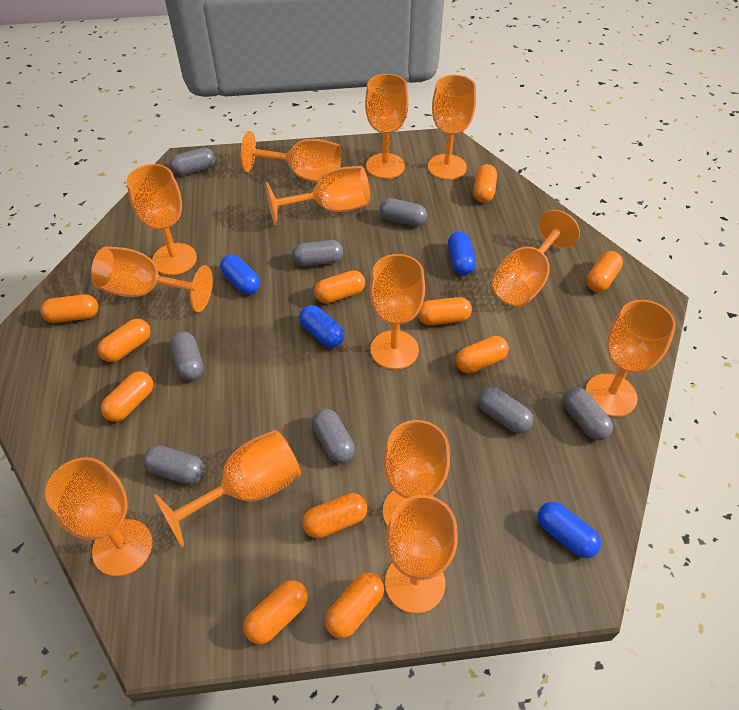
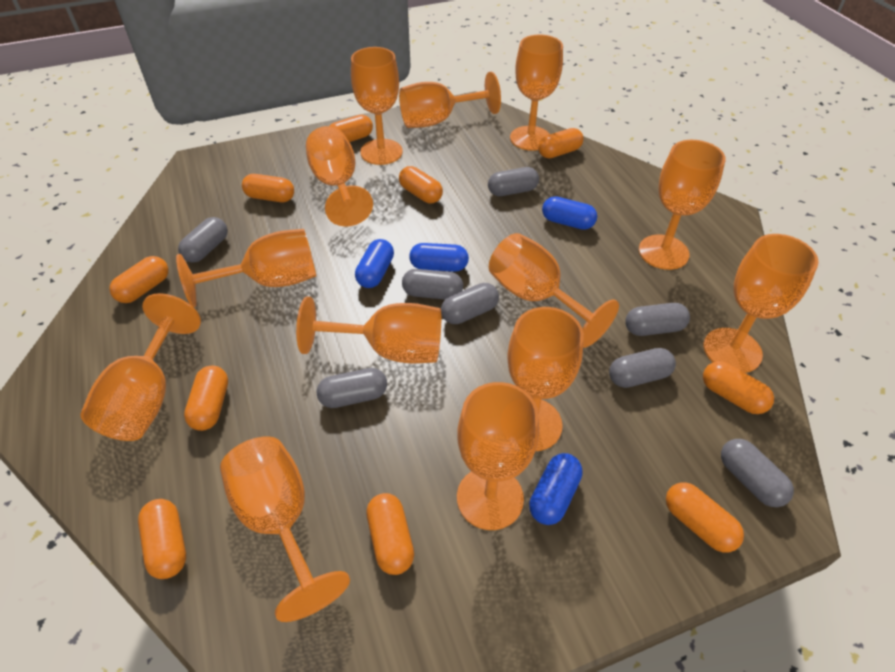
orange capsule: 11 -> 10

